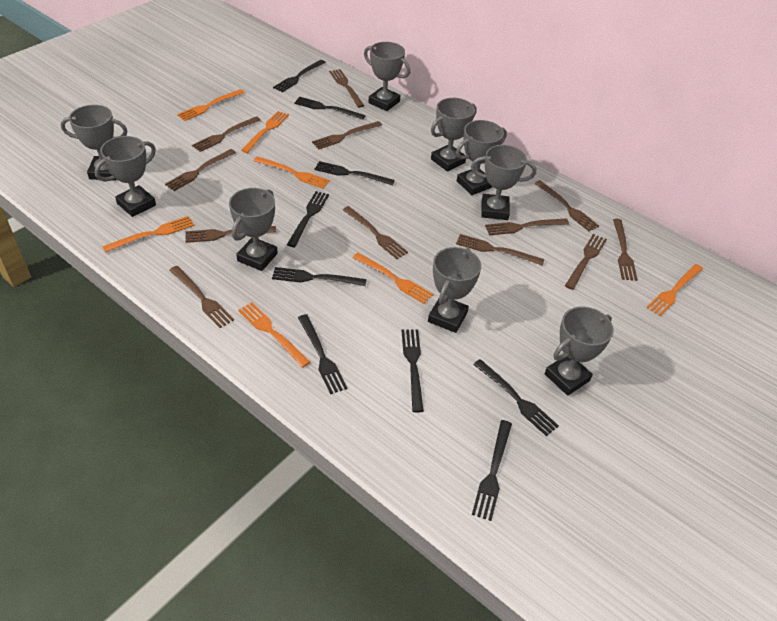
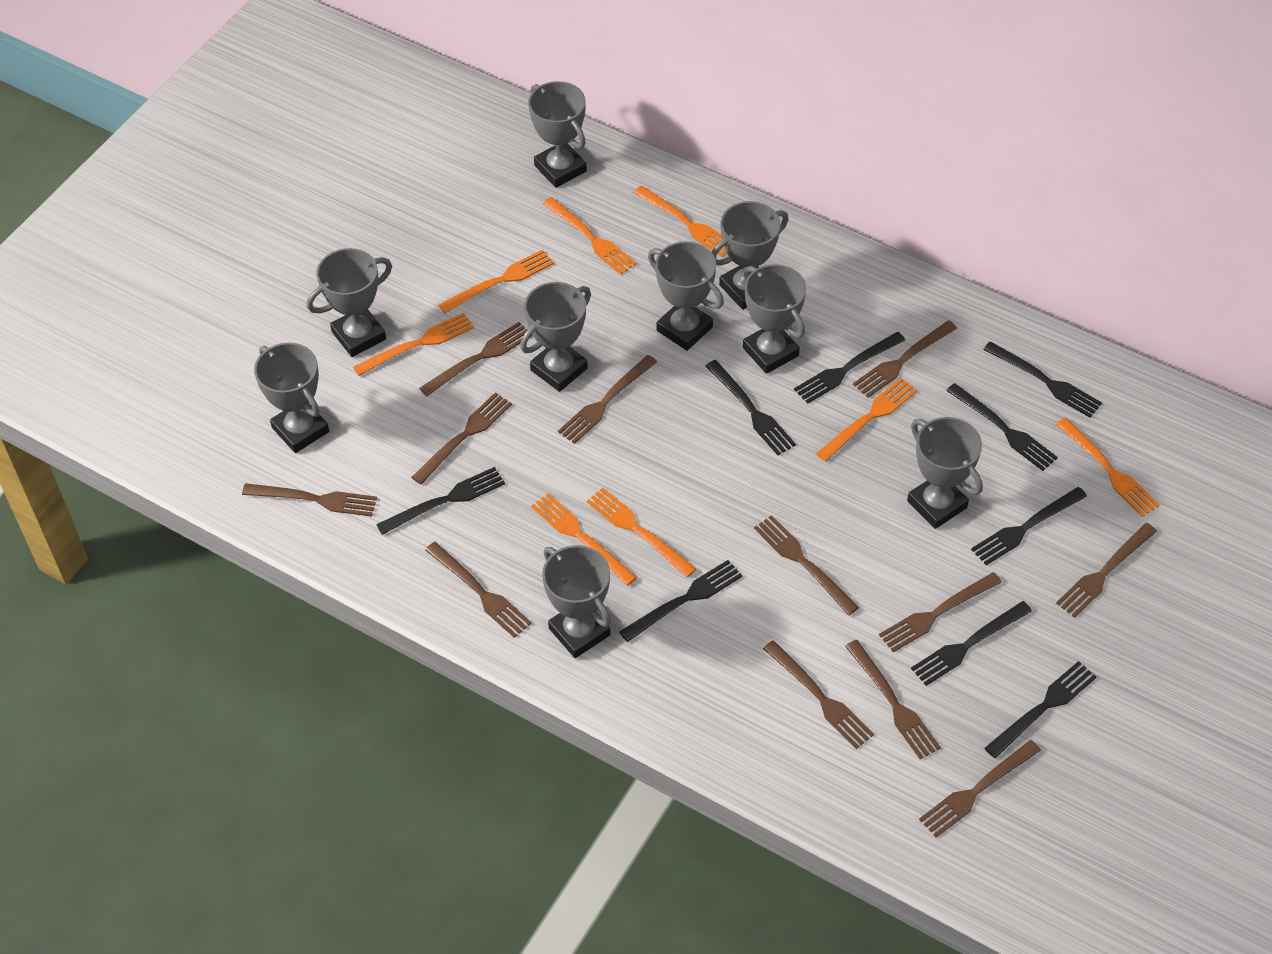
orange fork: 7 -> 8

